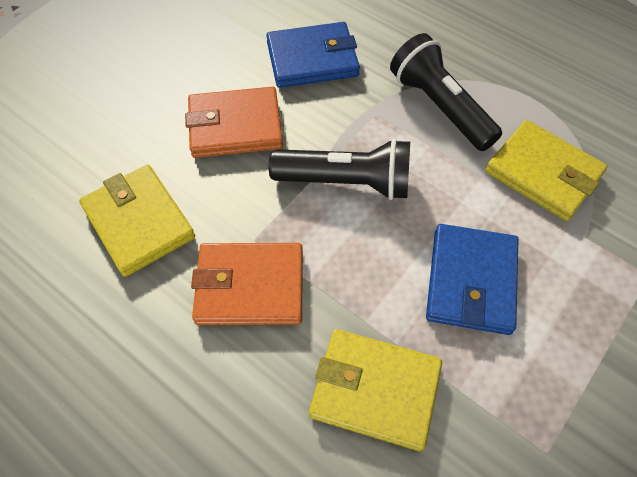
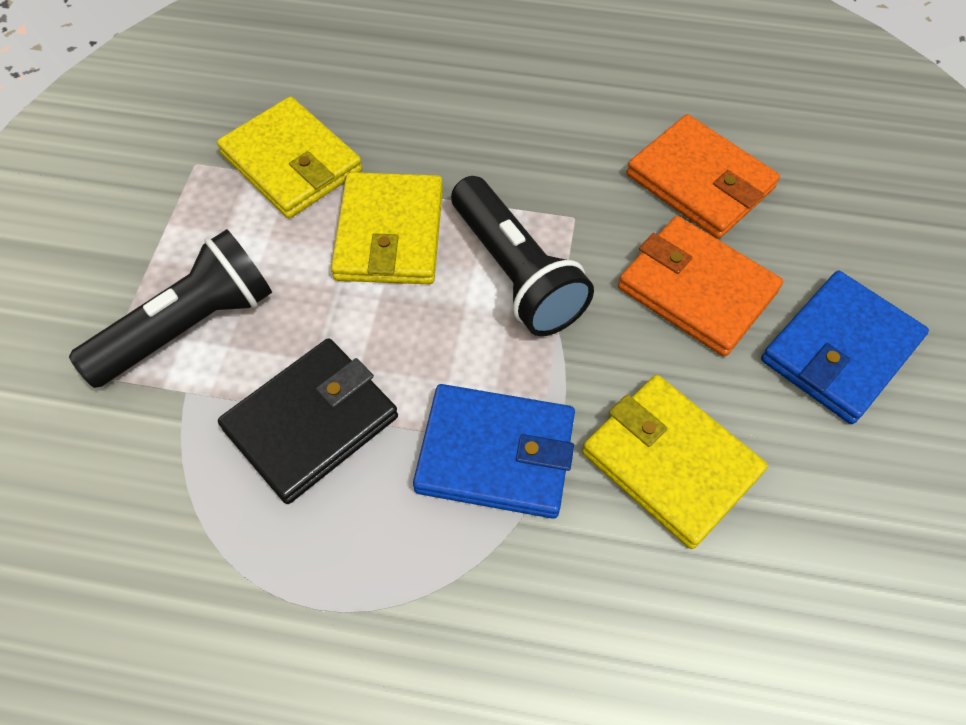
black wallet: 0 -> 1

